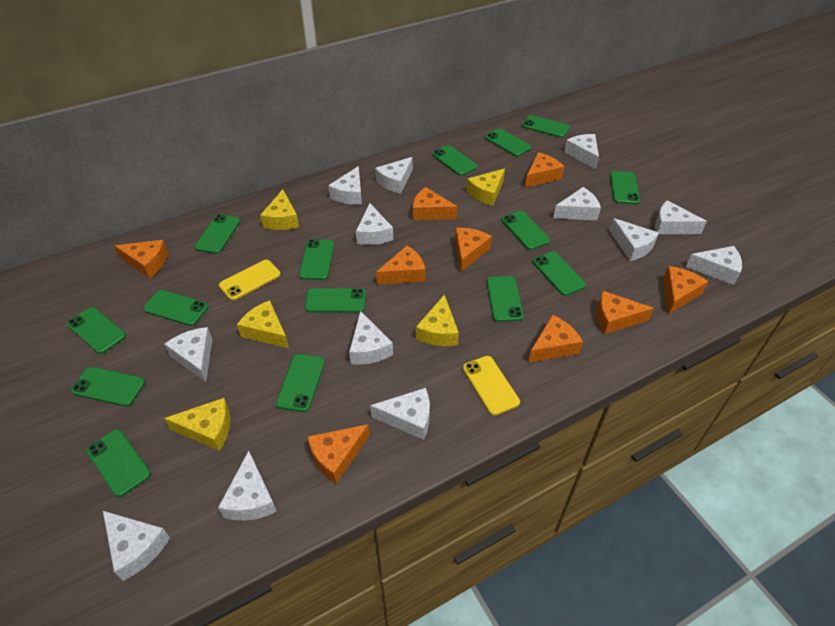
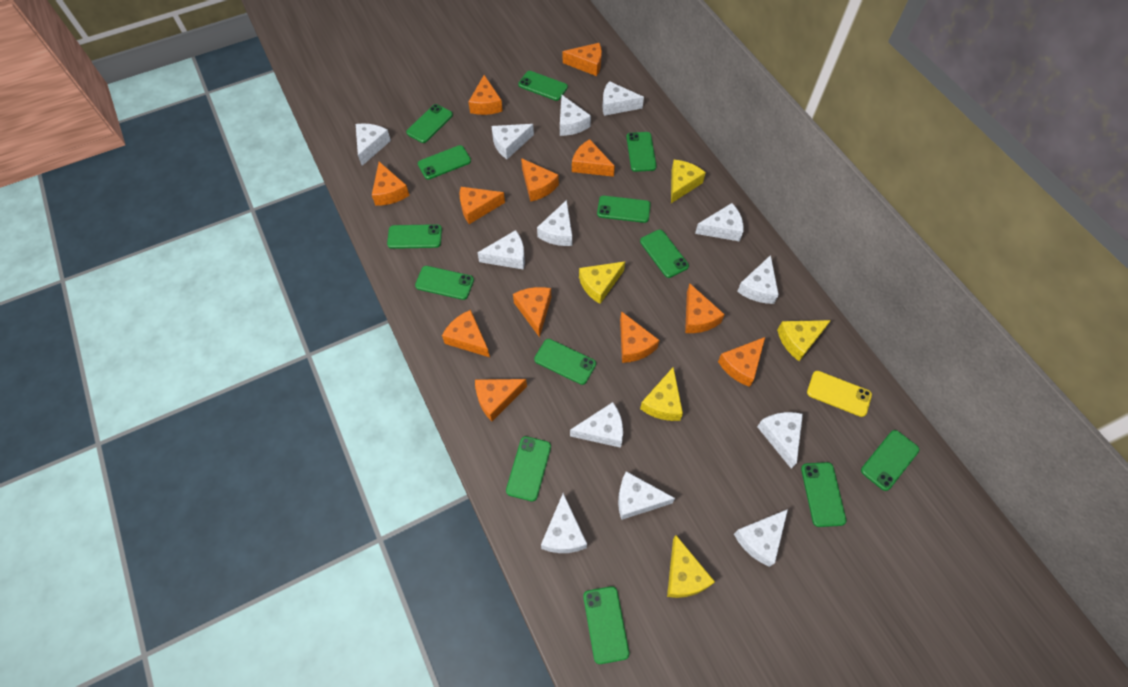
green phone: 15 -> 13
orange cheese: 9 -> 12
yellow phone: 2 -> 1

